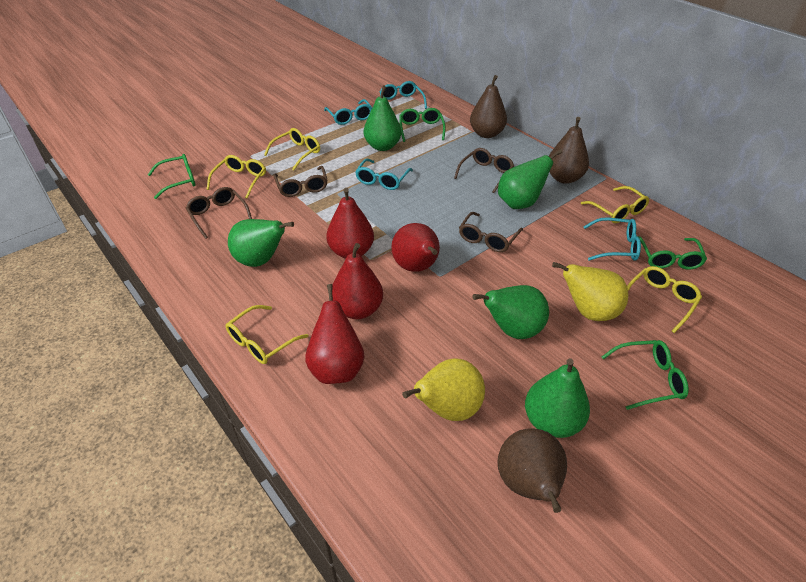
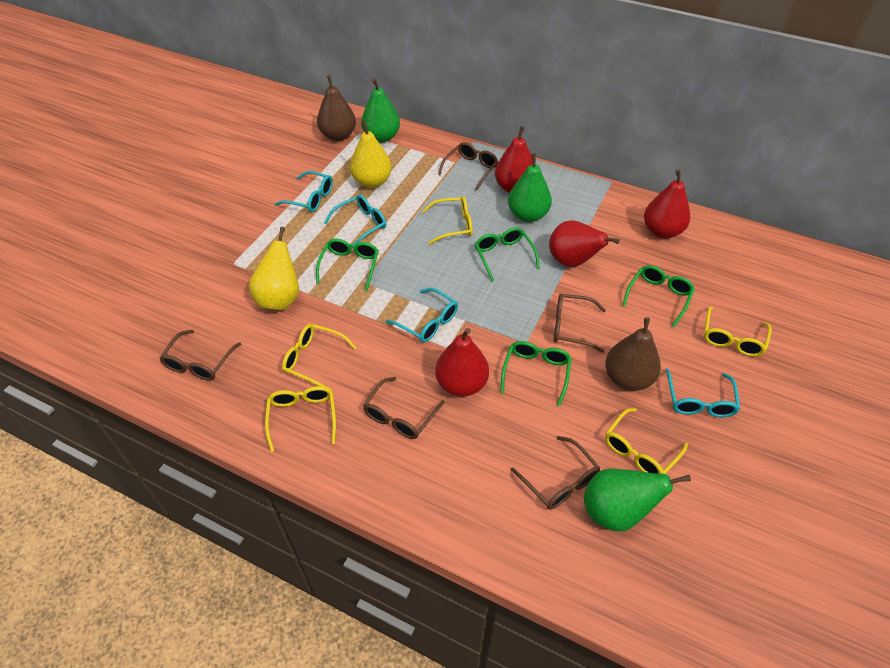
brown glasses: 4 -> 5
brown pear: 3 -> 2
green pear: 5 -> 3

